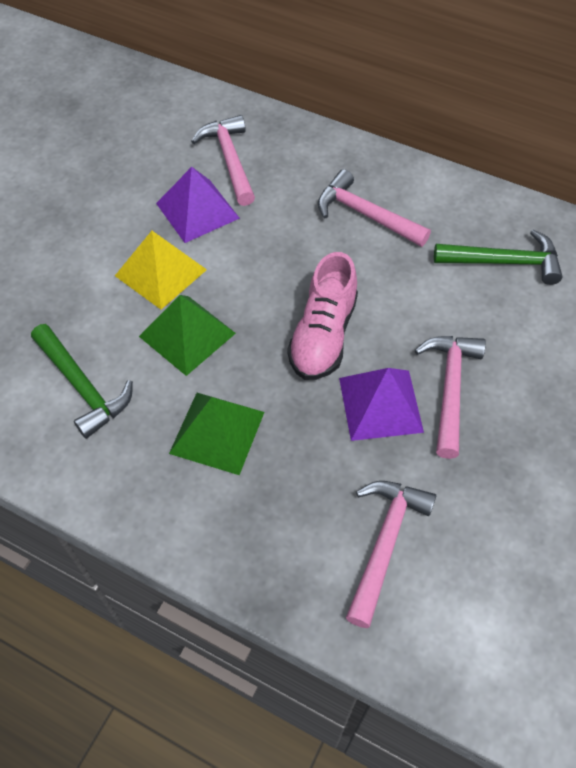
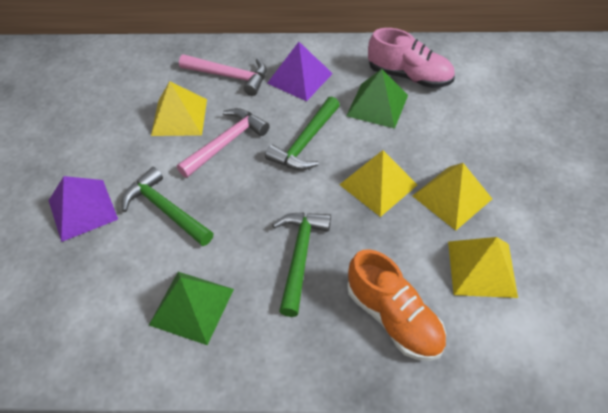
green hammer: 2 -> 3
orange shoe: 0 -> 1
pink hammer: 4 -> 2
yellow pyramid: 1 -> 4

